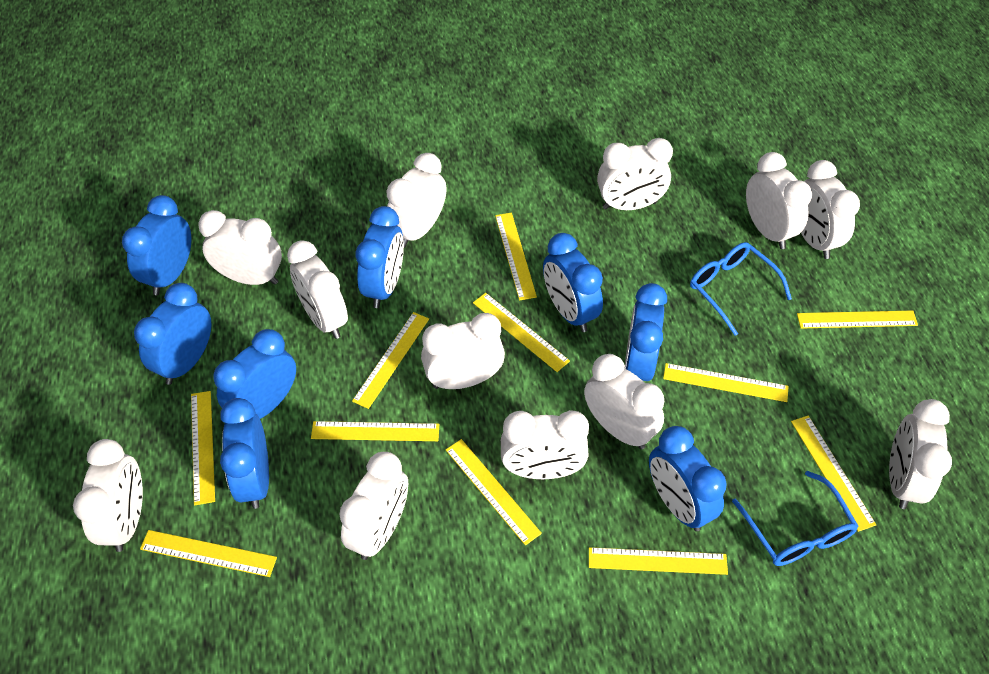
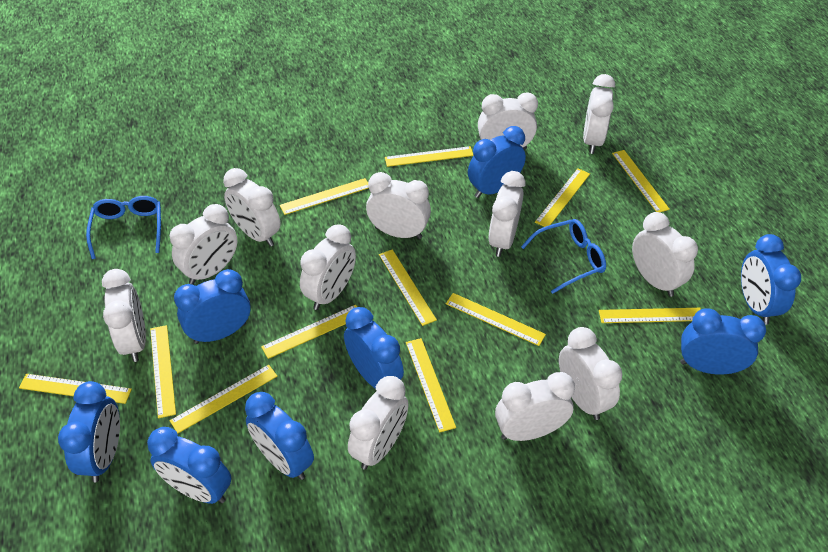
yellow ruler: 11 -> 12

